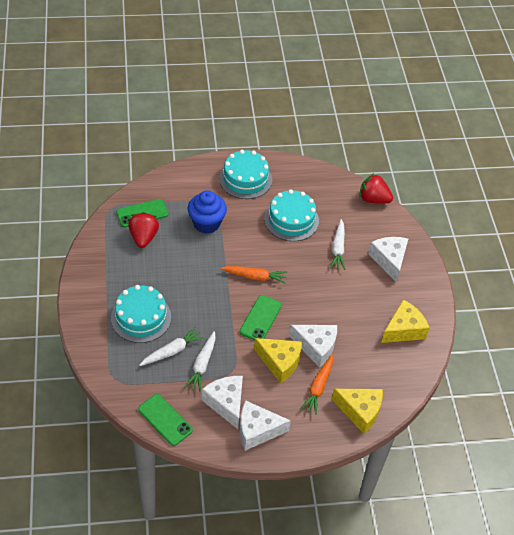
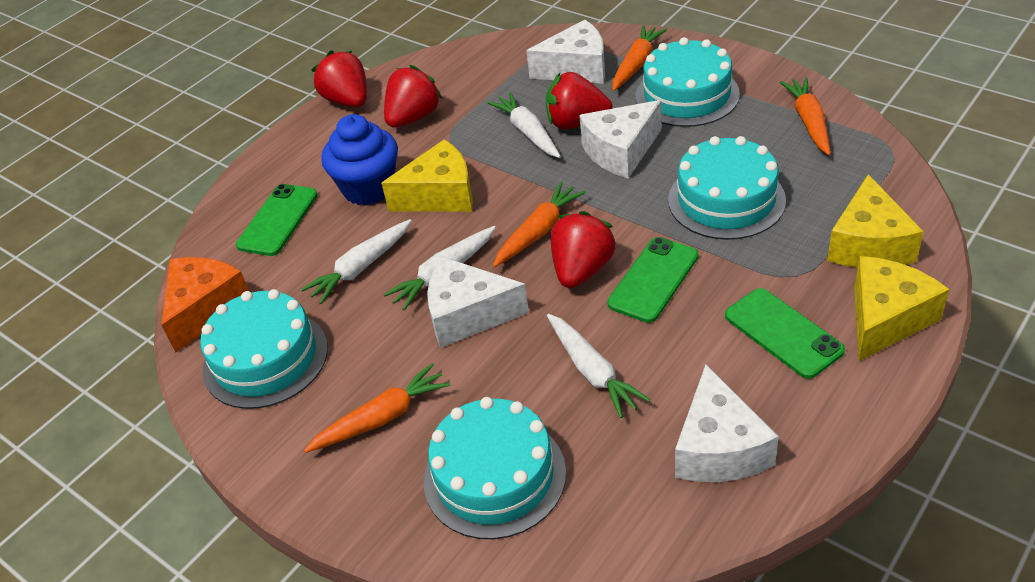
orange carrot: 2 -> 4
orange cheese: 0 -> 1
red strawberry: 2 -> 4
turquoise cake: 3 -> 4
white carrot: 3 -> 4

